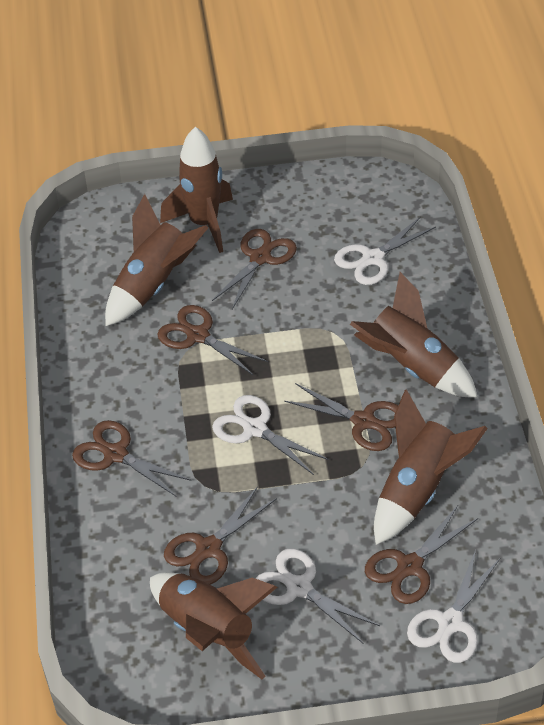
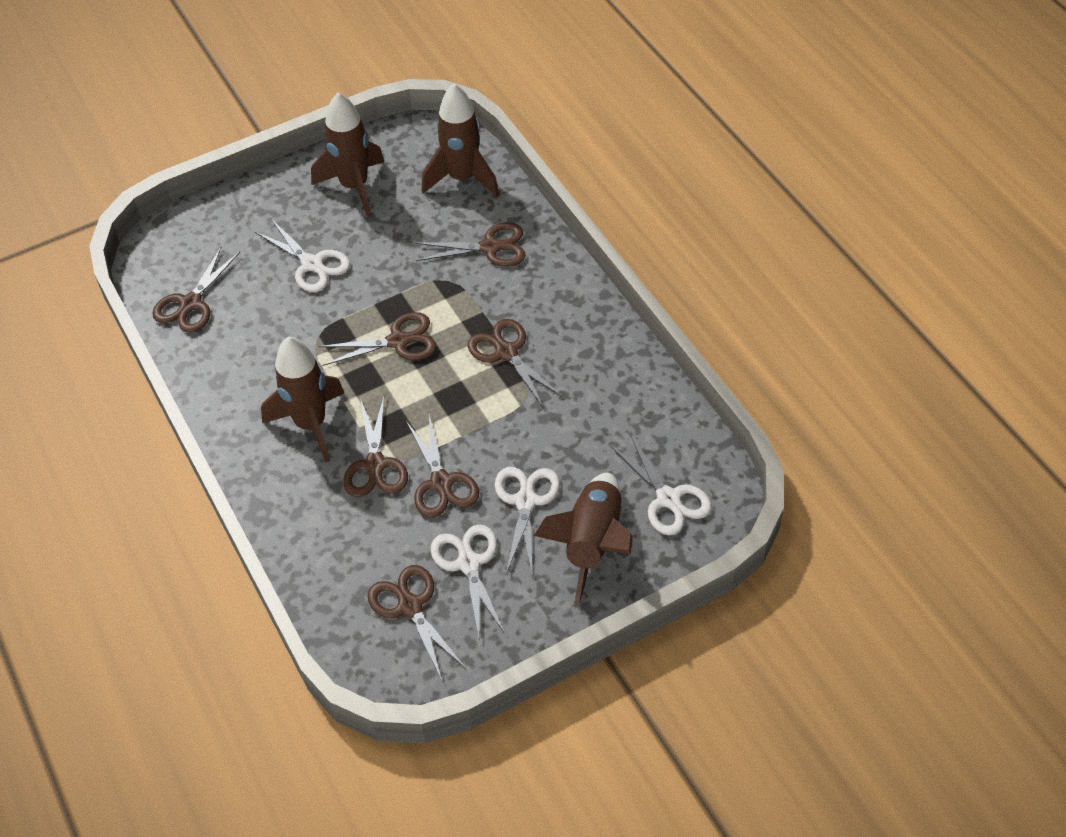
brown rocket: 5 -> 4
brown scissors: 6 -> 7

